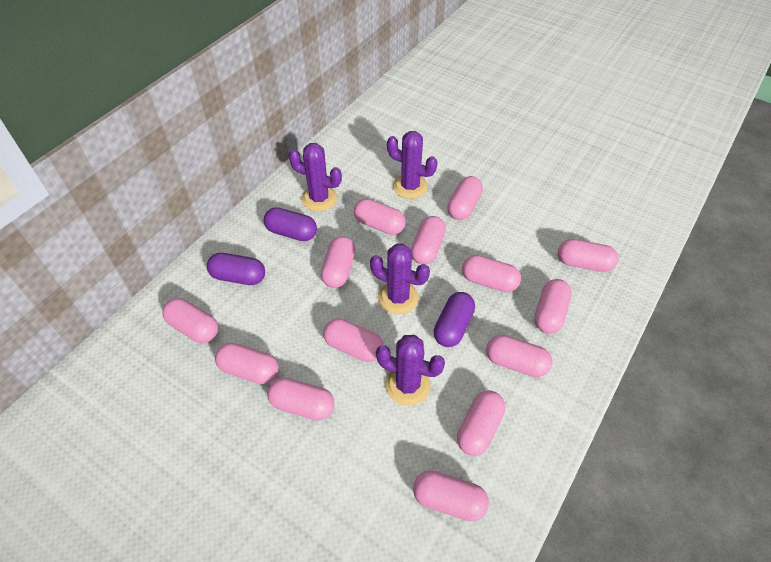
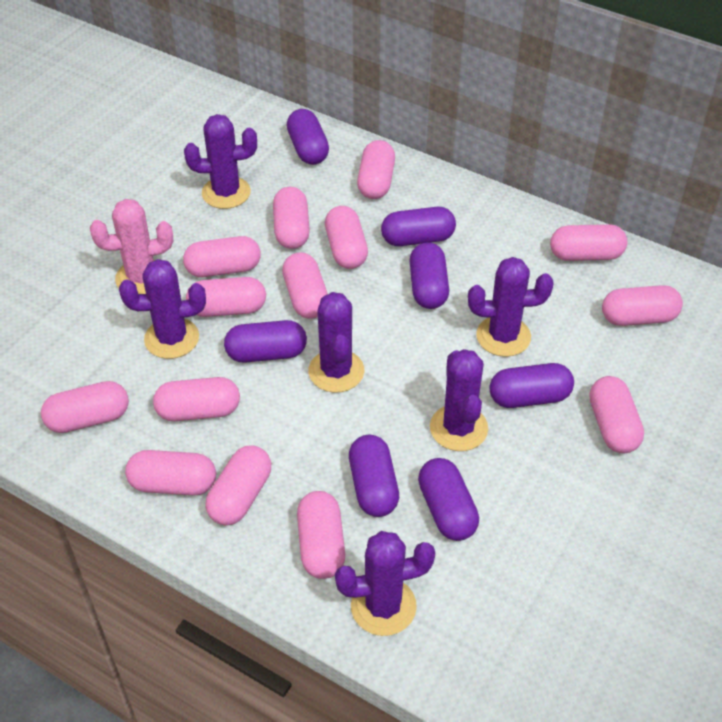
pink cactus: 0 -> 1
purple cactus: 4 -> 6
purple capsule: 3 -> 7

